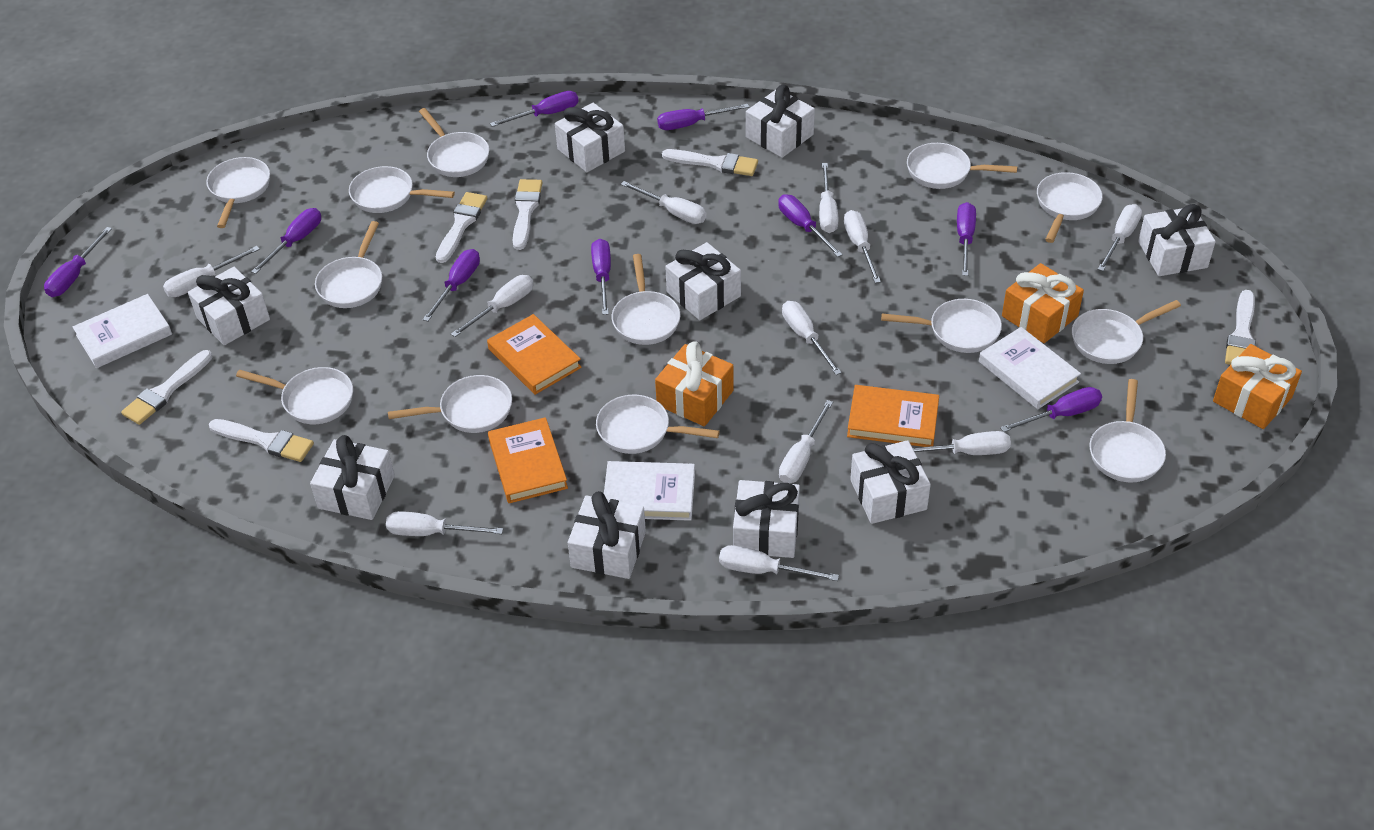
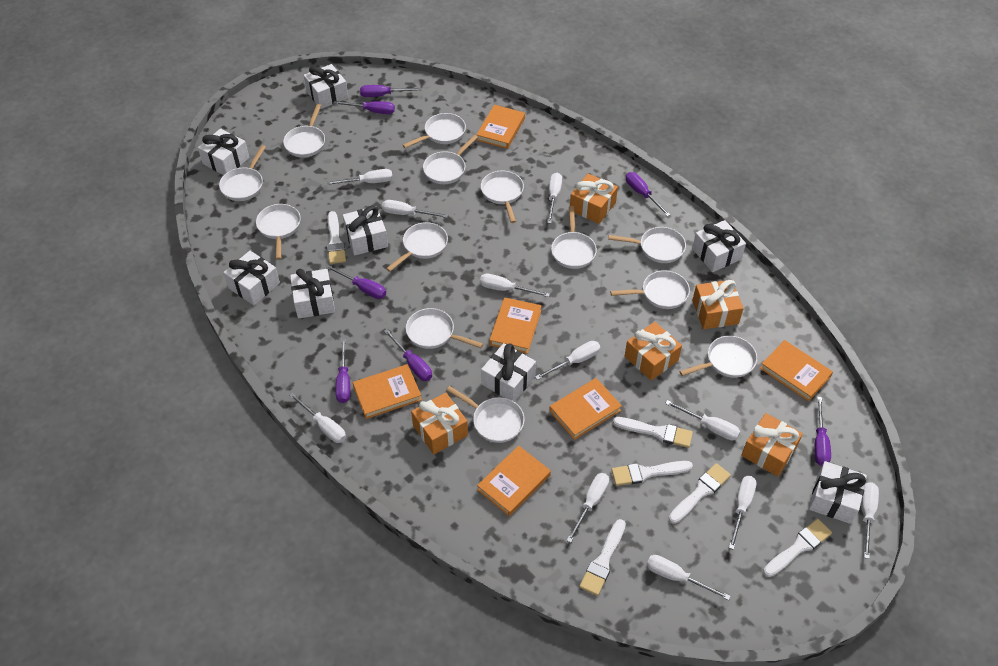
orange book: 3 -> 6
orange gift: 3 -> 5
purple screwdriver: 9 -> 7
white book: 3 -> 0
white gift: 9 -> 8

